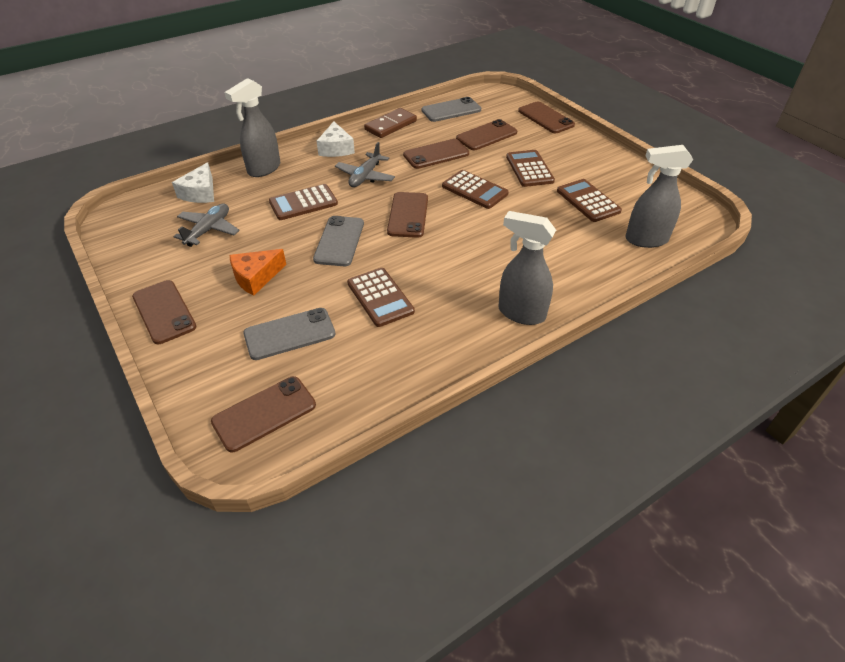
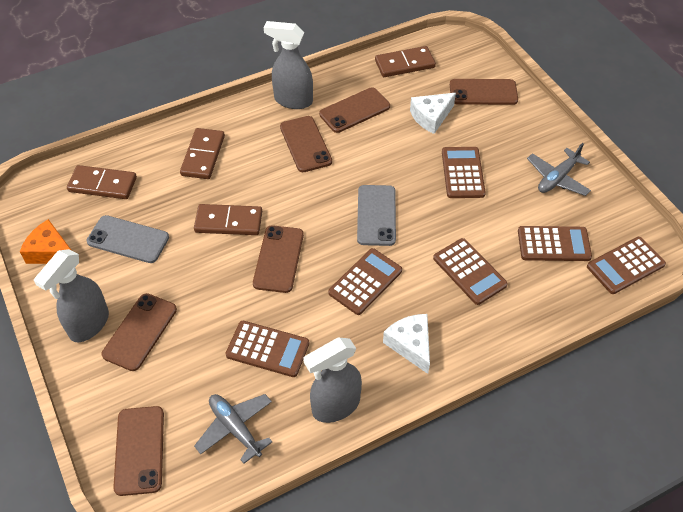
brown calculator: 5 -> 6
brown domino: 1 -> 4
grey phone: 3 -> 2

